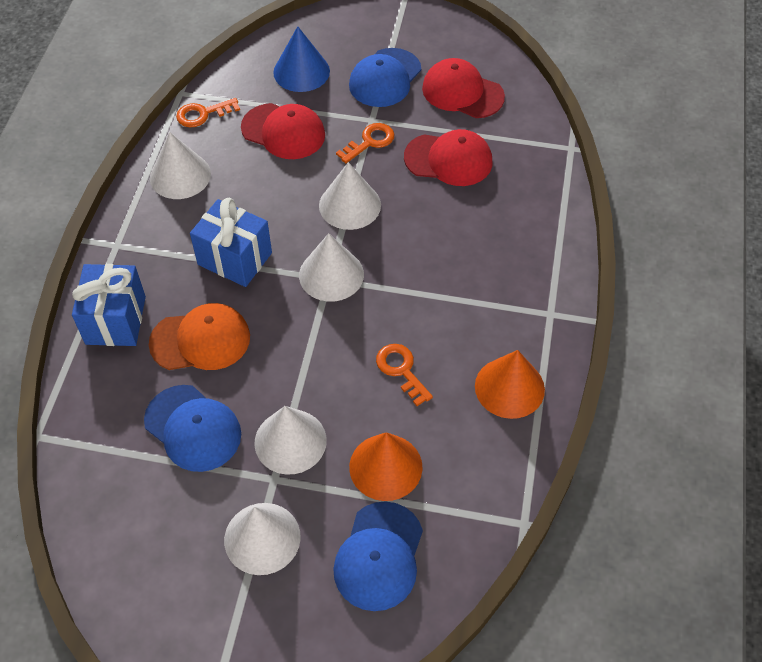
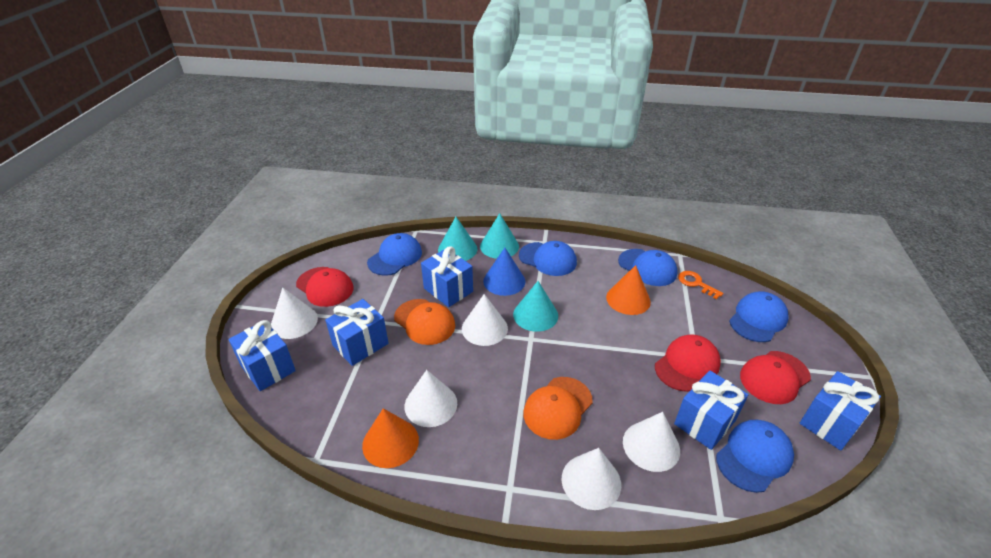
blue cap: 3 -> 5
blue gift: 2 -> 5
orange cap: 1 -> 2
orange key: 3 -> 1
turquoise cone: 0 -> 3

